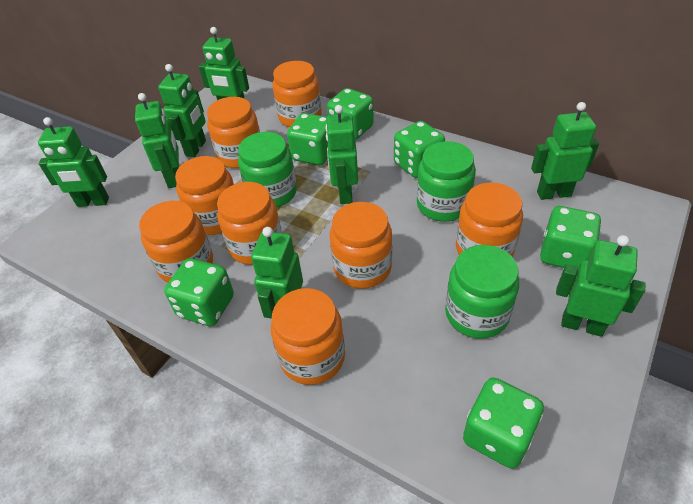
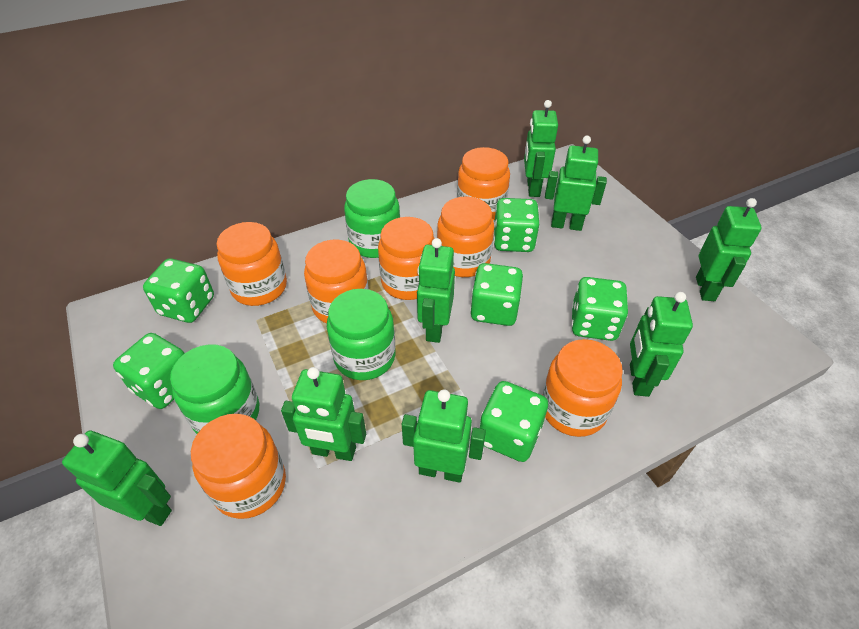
orange jar: 8 -> 7

